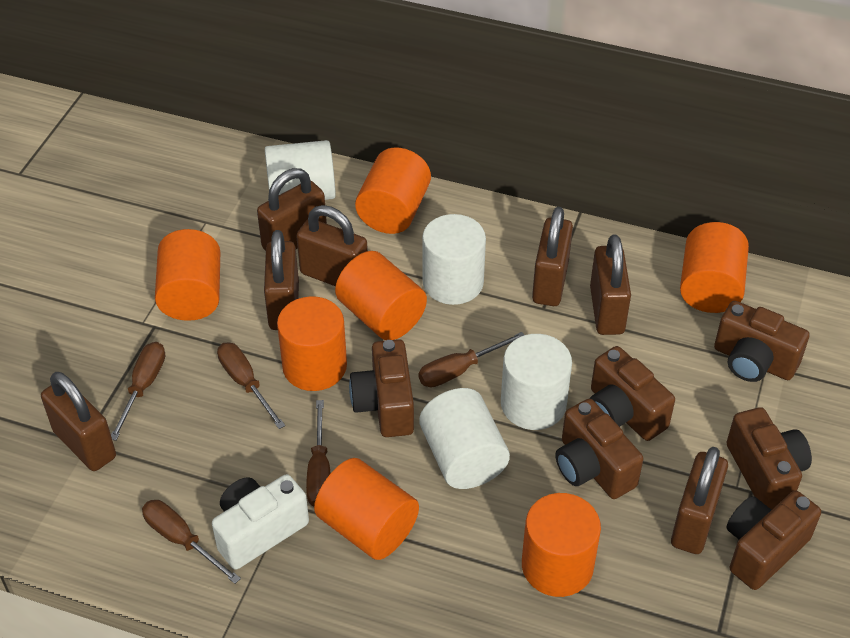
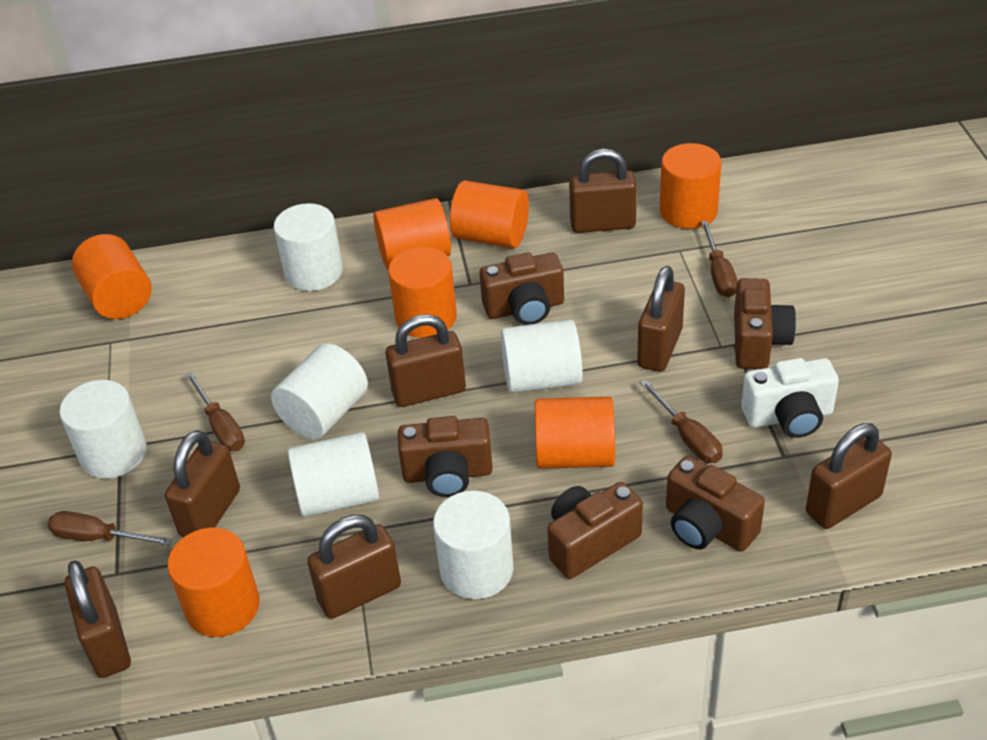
brown camera: 6 -> 5
brown screwdriver: 5 -> 4
white cylinder: 4 -> 6

